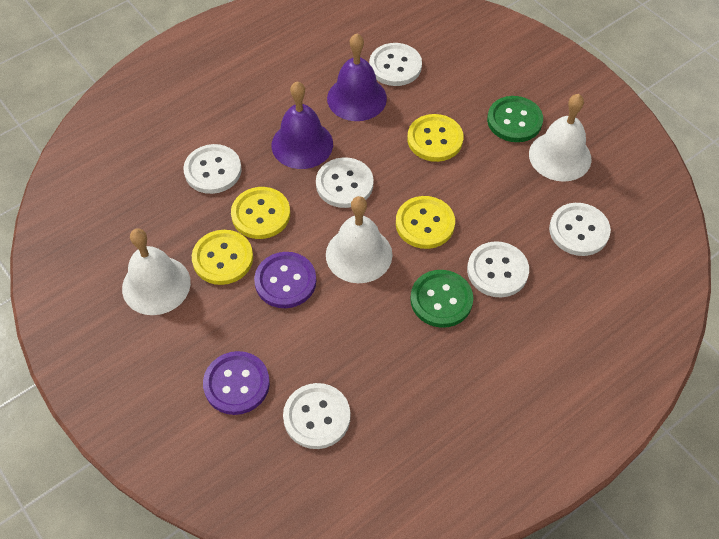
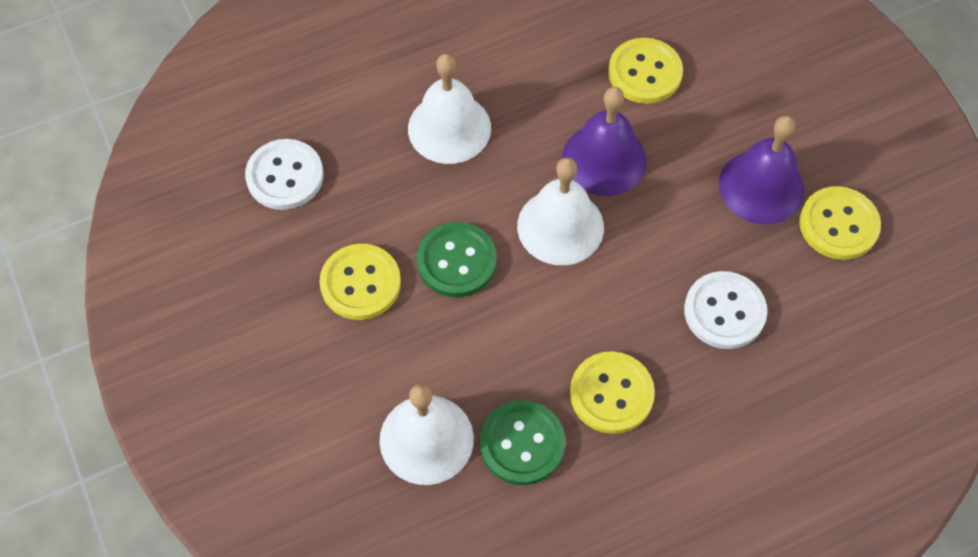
purple button: 2 -> 0
white button: 6 -> 2

